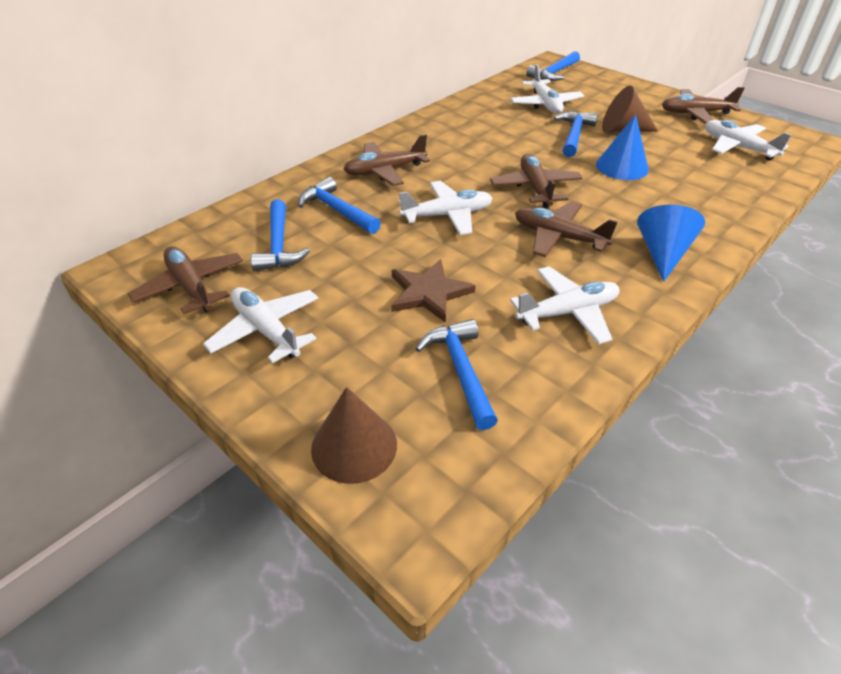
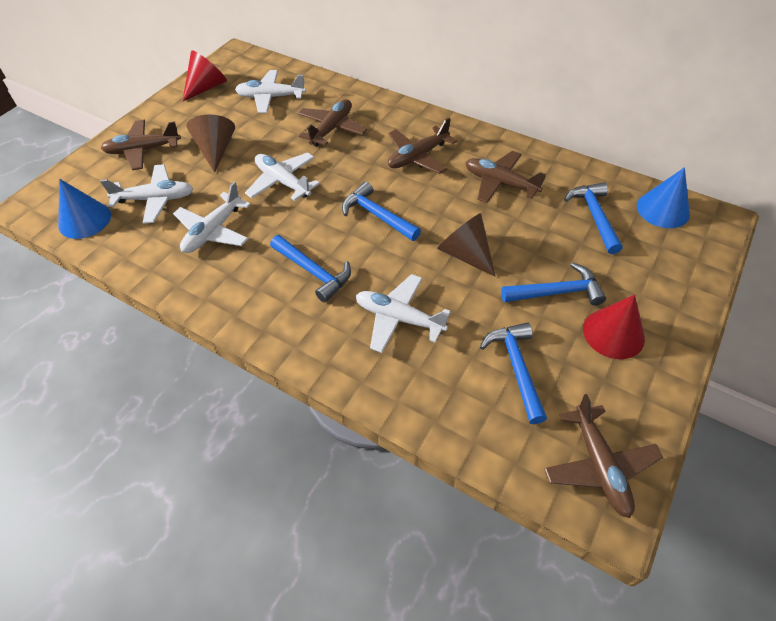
brown star: 1 -> 0
red cone: 0 -> 2

